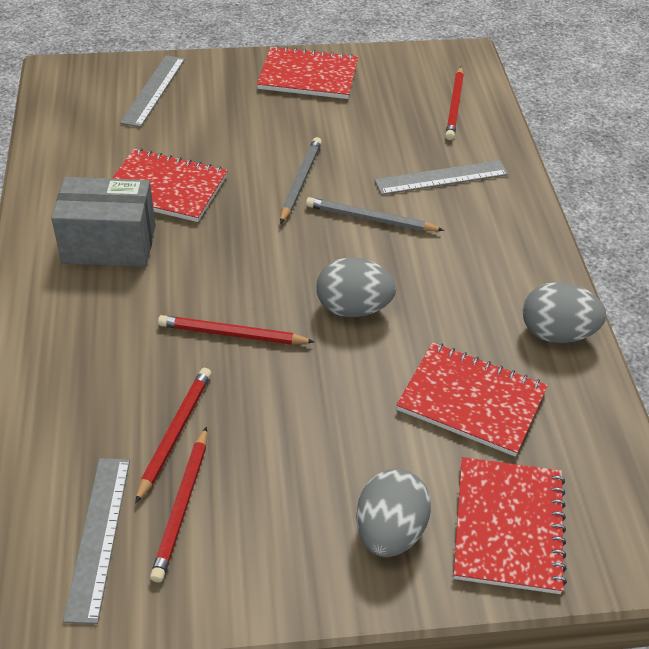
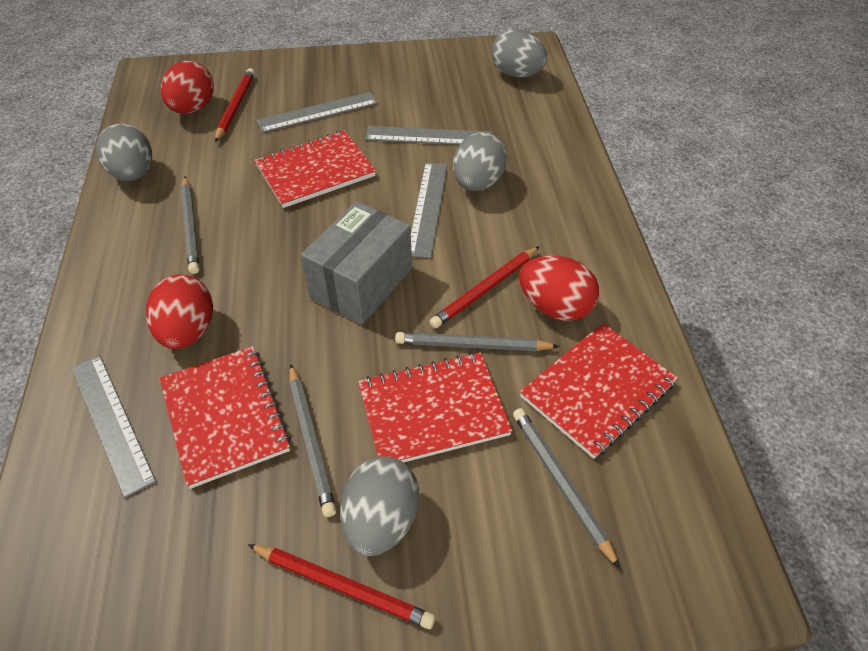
grey egg: 3 -> 4
grey pencil: 2 -> 4
grey ruler: 3 -> 4
red egg: 0 -> 3
red pencil: 4 -> 3

